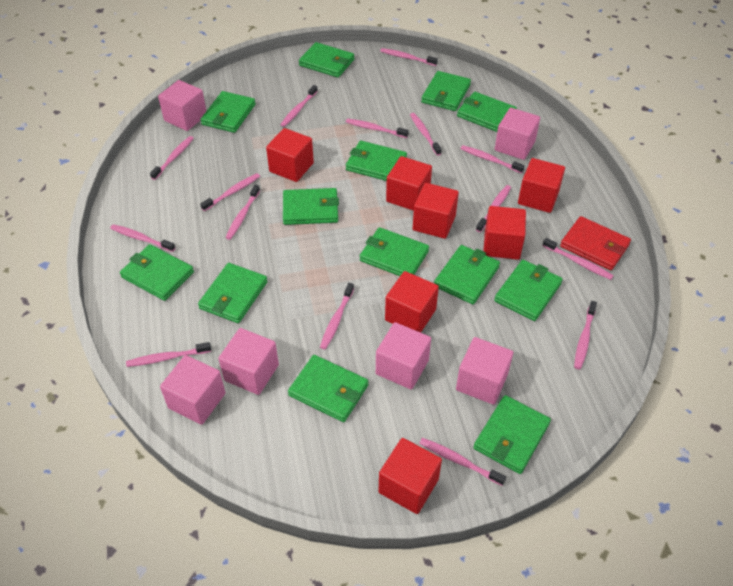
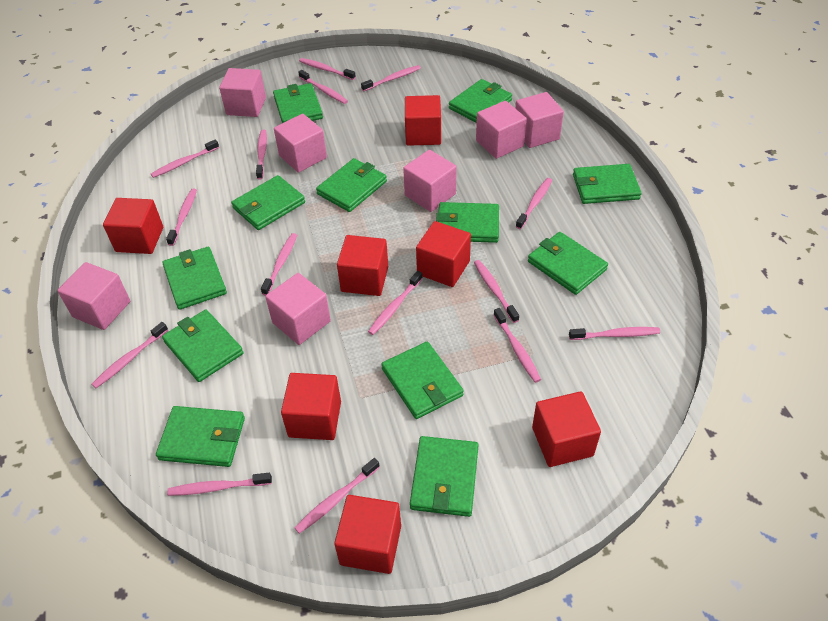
green wallet: 13 -> 12
pink cube: 6 -> 7
red wallet: 1 -> 0

